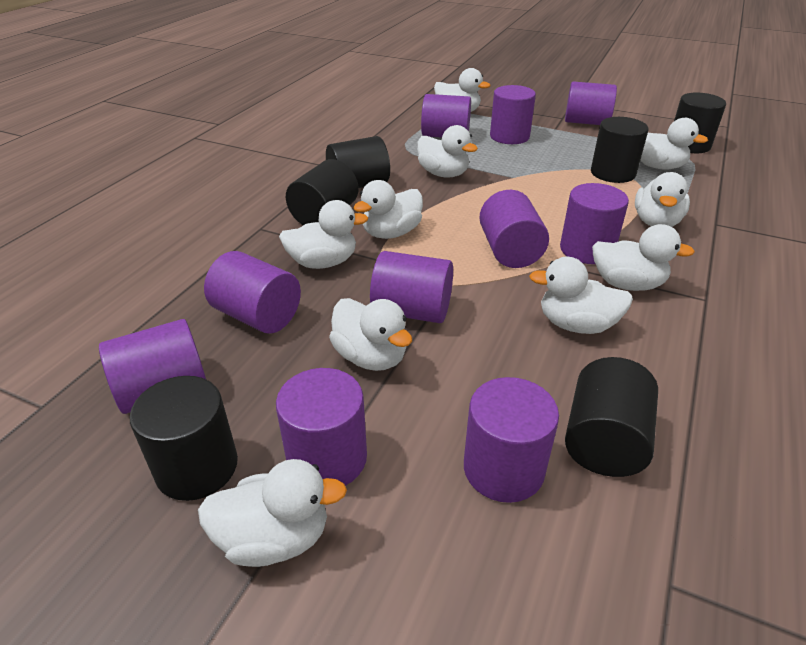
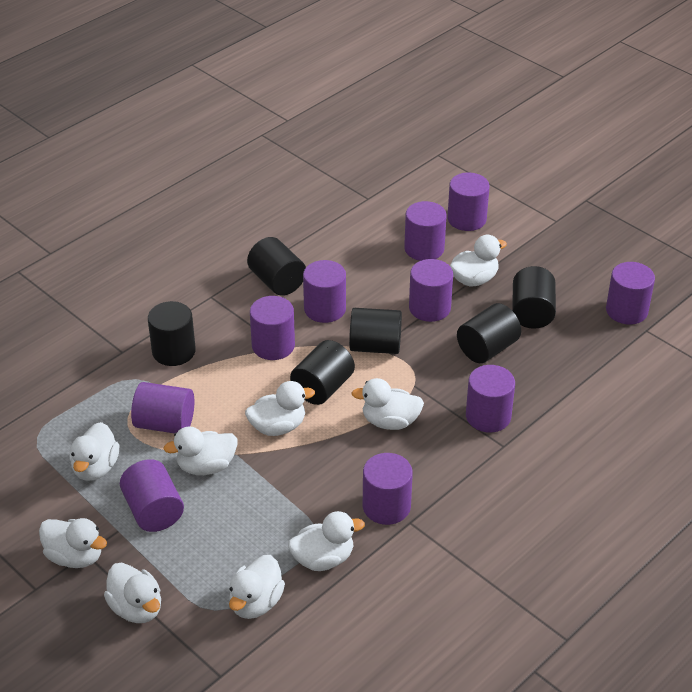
white duck: 10 -> 9

